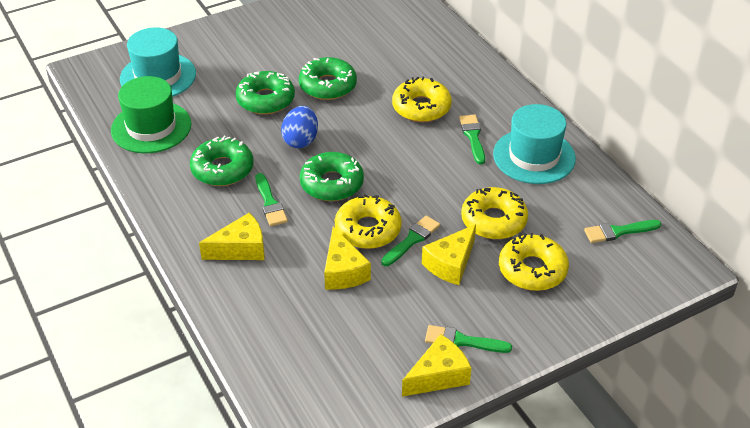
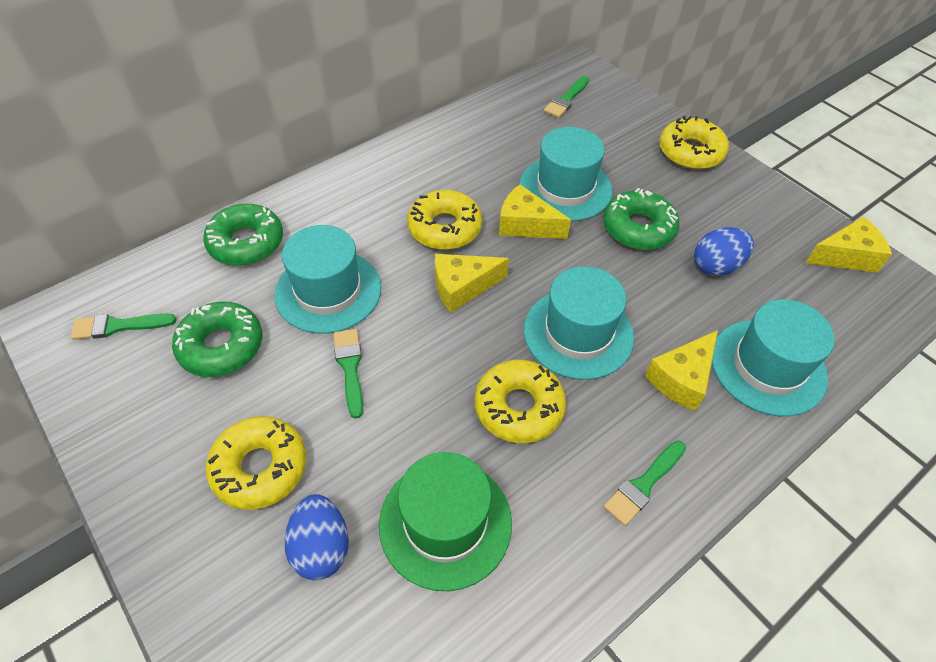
blue egg: 1 -> 2
green brush: 5 -> 4
green donut: 4 -> 3
turquoise hat: 2 -> 4

